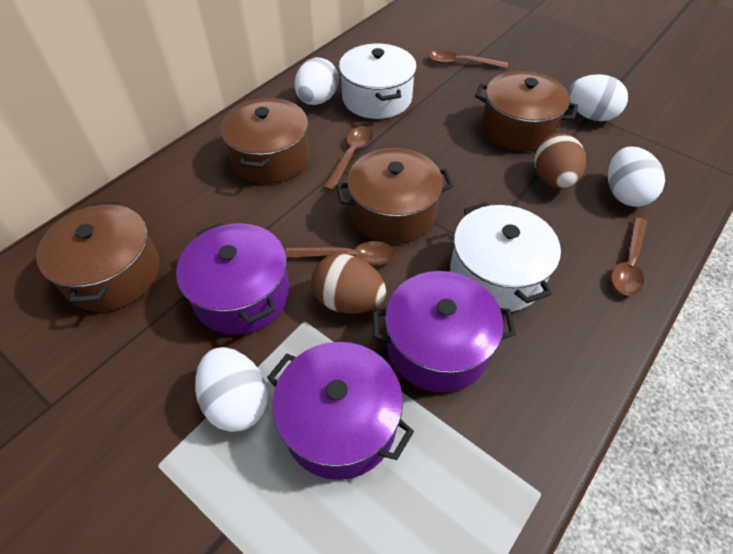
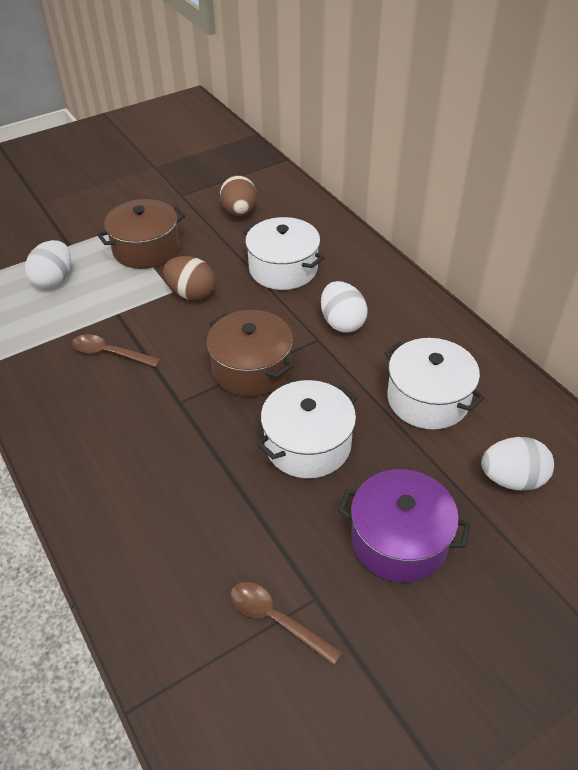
brown pot: 4 -> 2
brown spoon: 4 -> 2
purple pot: 3 -> 1
white egg: 4 -> 3
white pot: 2 -> 3

